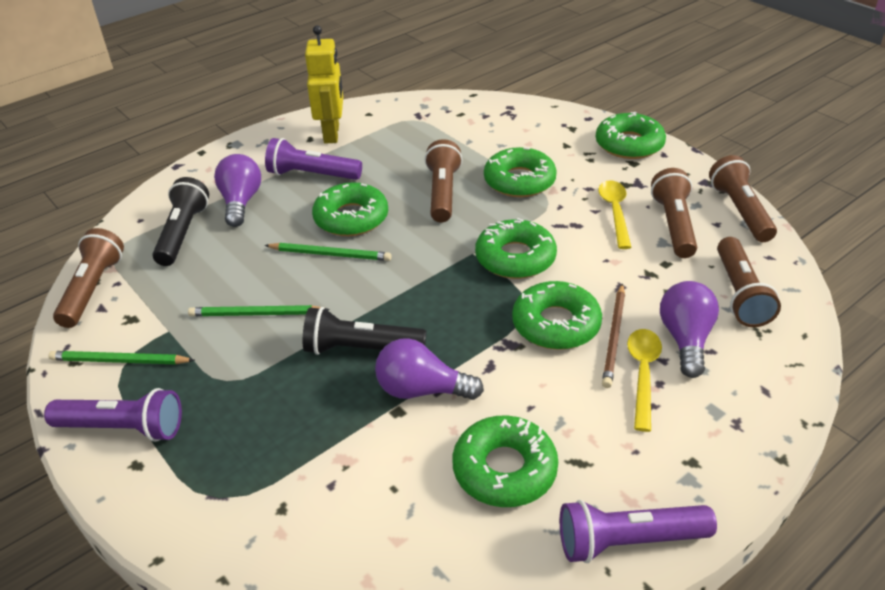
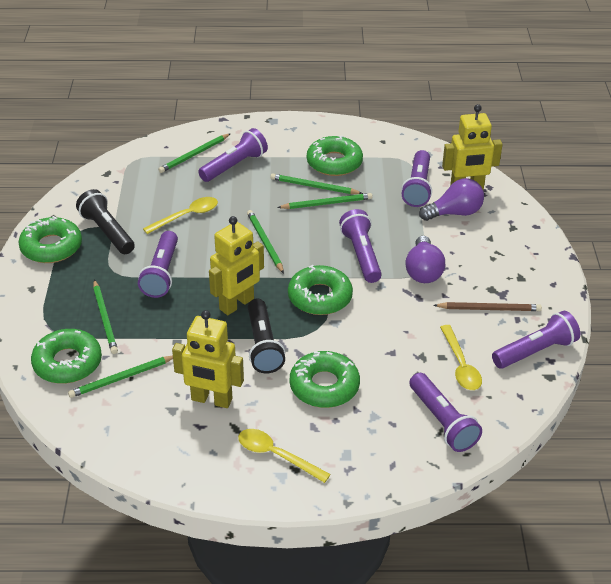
brown flashlight: 5 -> 0
green donut: 6 -> 5
green pencil: 3 -> 6
purple flashlight: 3 -> 6
purple light bulb: 3 -> 2
yellow robot: 1 -> 3
yellow spoon: 2 -> 3

